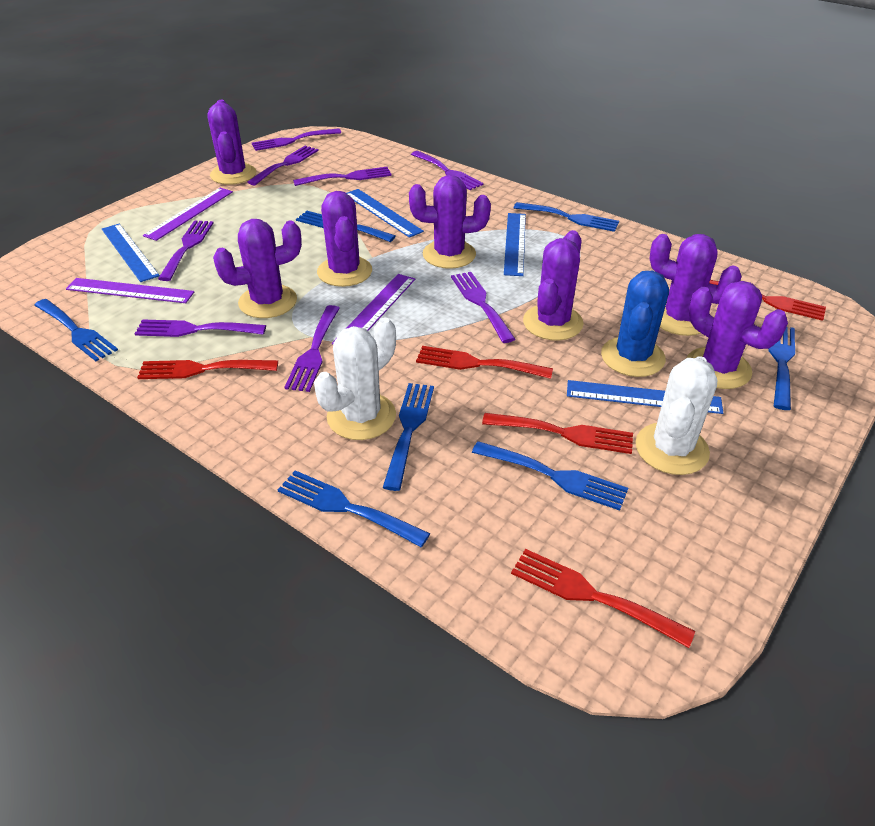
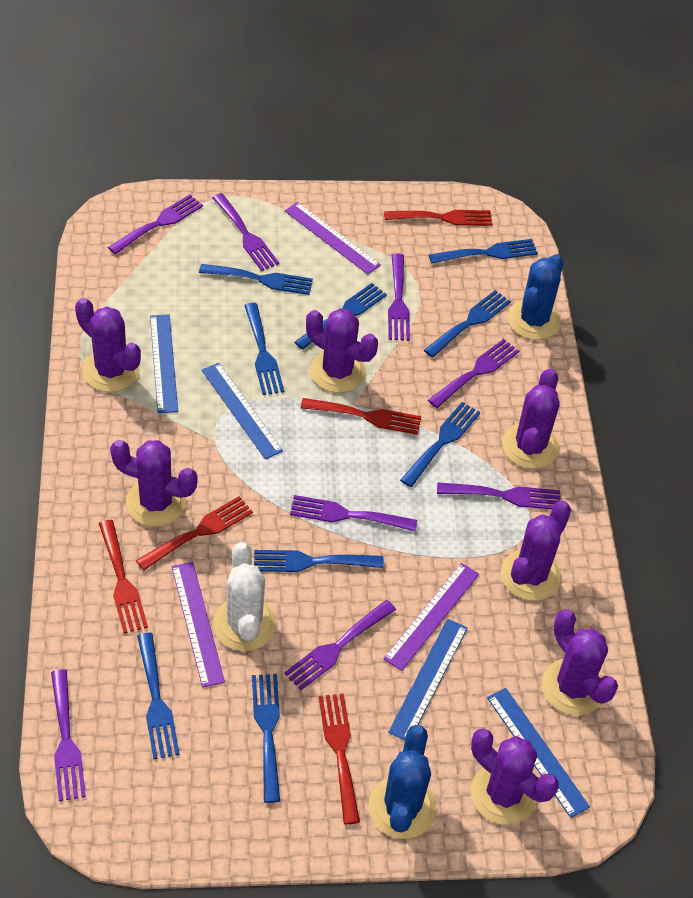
blue cactus: 1 -> 2
blue fork: 7 -> 9
white cactus: 2 -> 1

